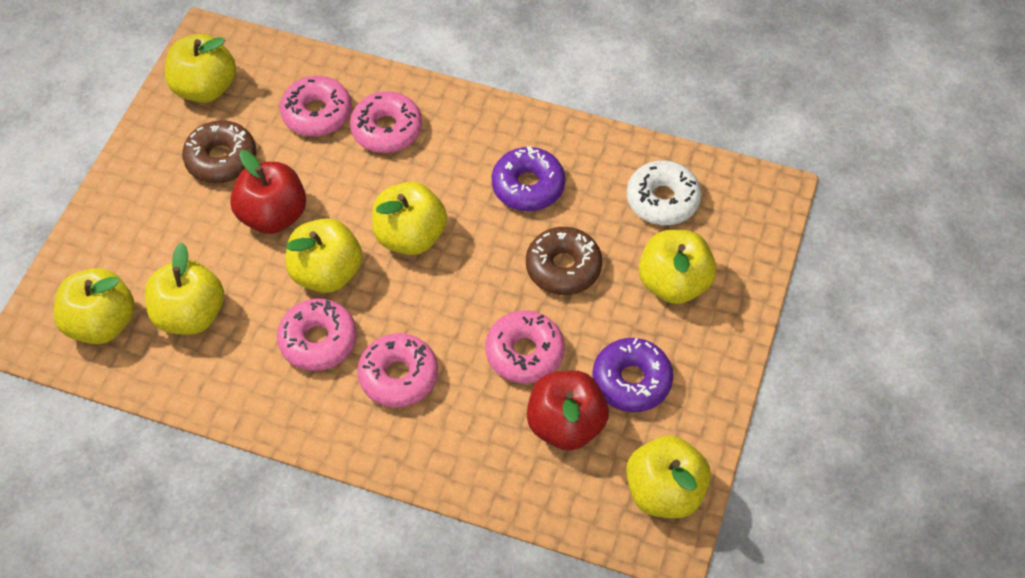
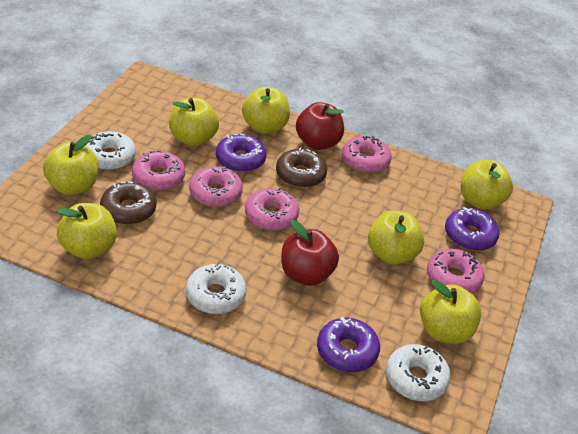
purple donut: 2 -> 3
white donut: 1 -> 3

